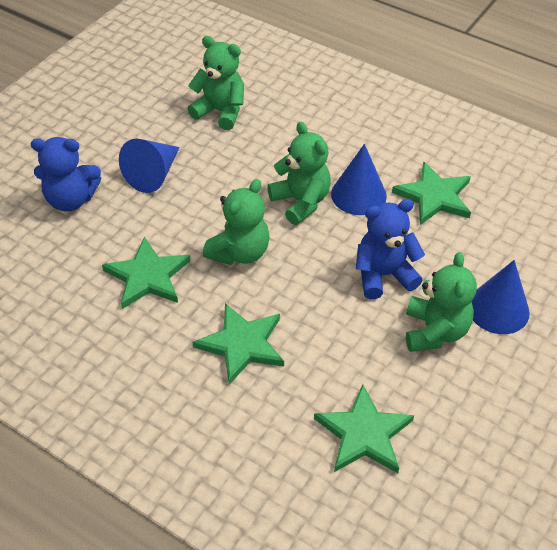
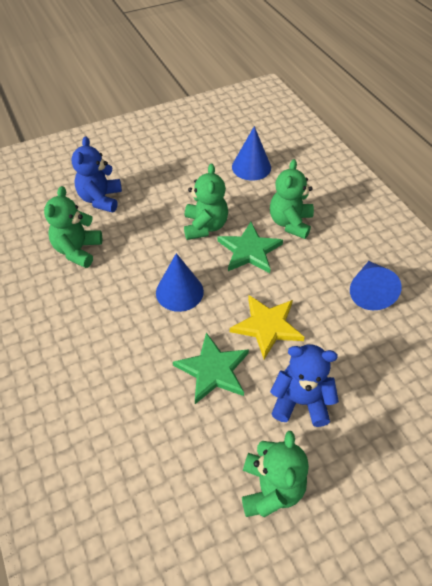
green star: 4 -> 2
yellow star: 0 -> 1

